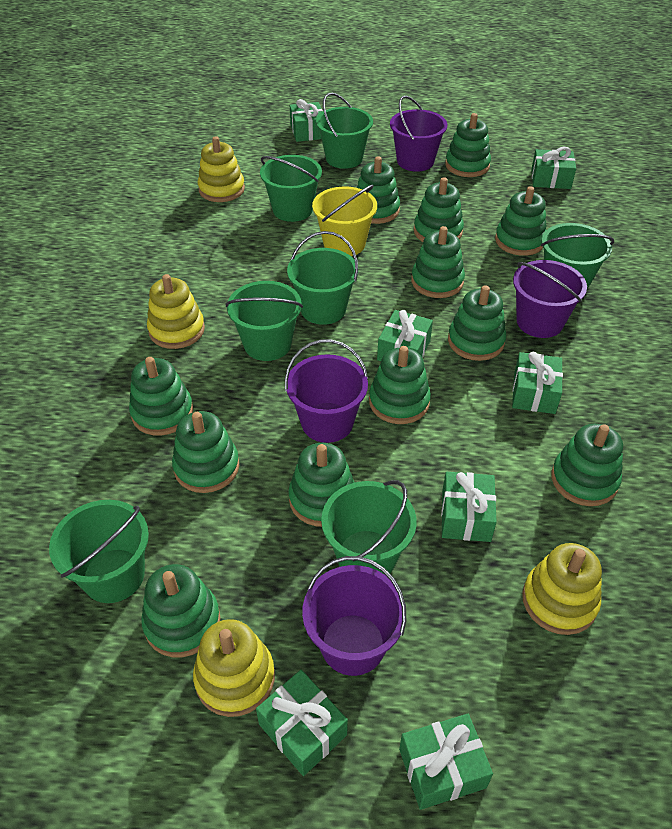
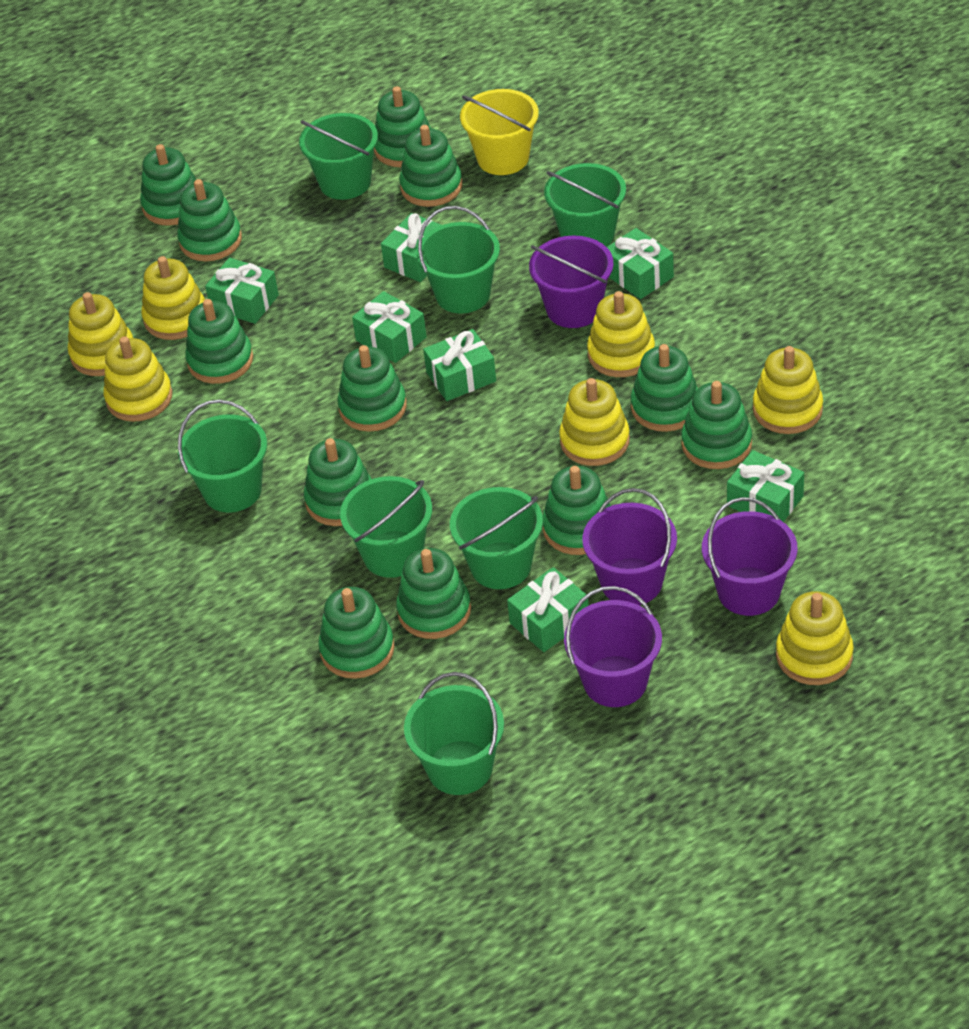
yellow stacking toy: 4 -> 7

